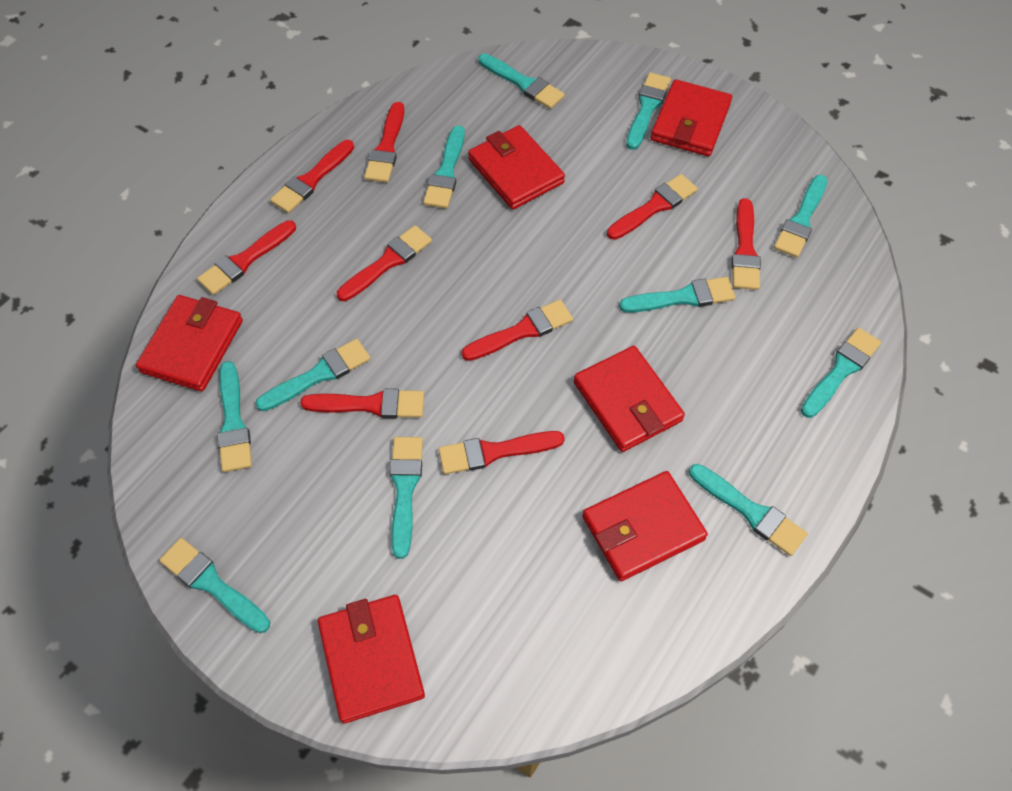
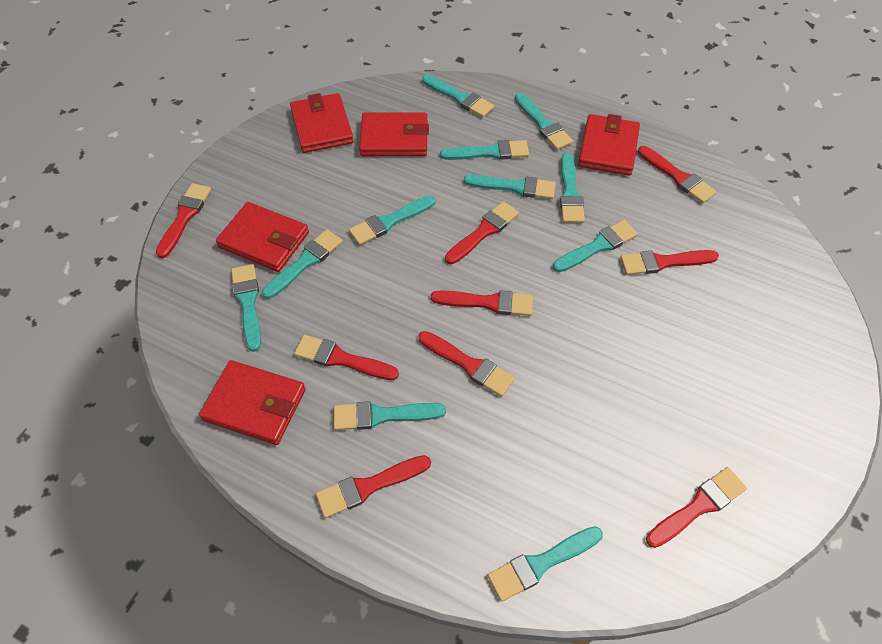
red wallet: 6 -> 5

